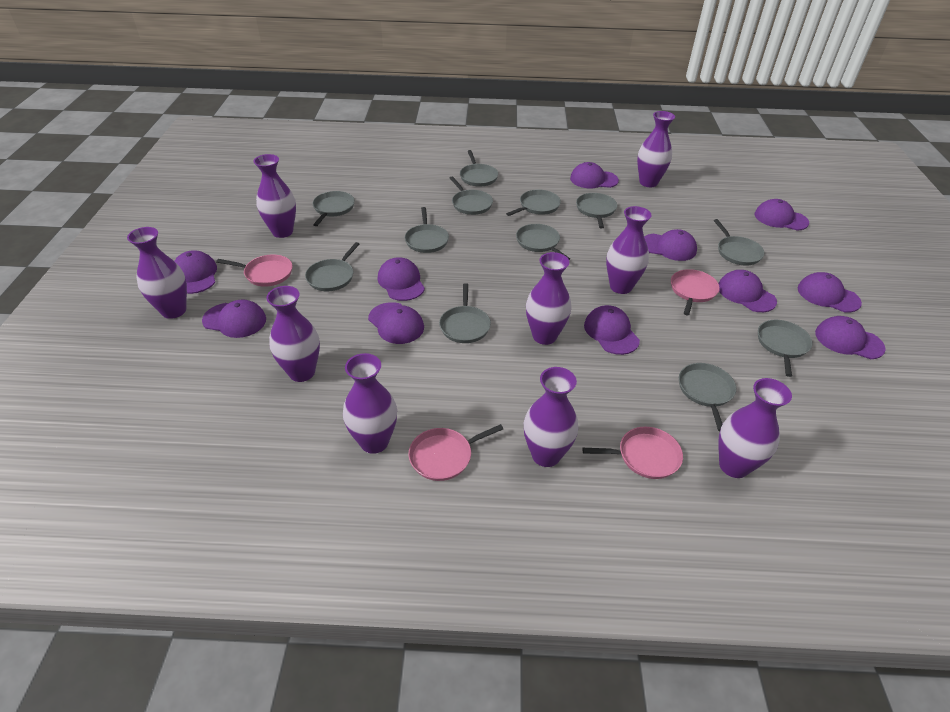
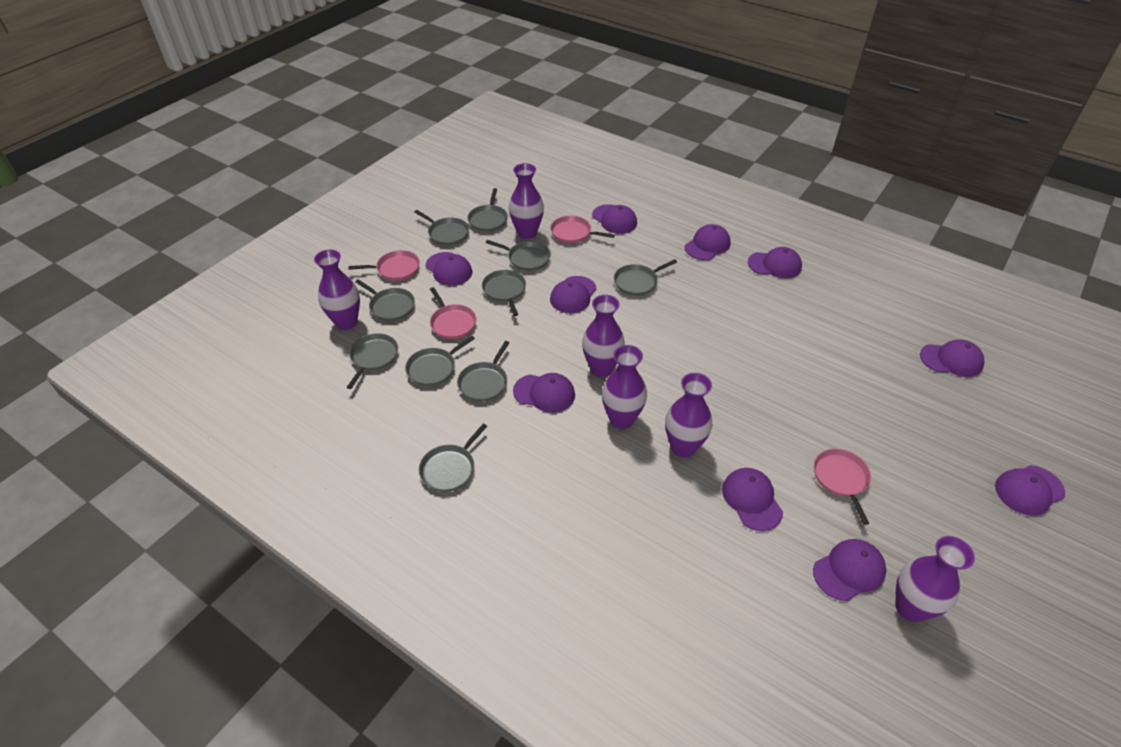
grey pan: 12 -> 10
purple cap: 11 -> 10
purple vase: 9 -> 6

